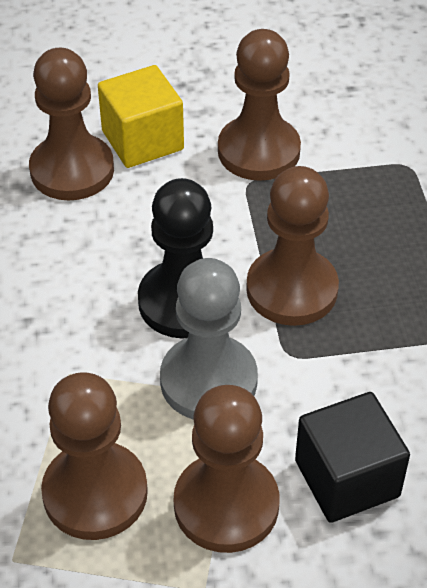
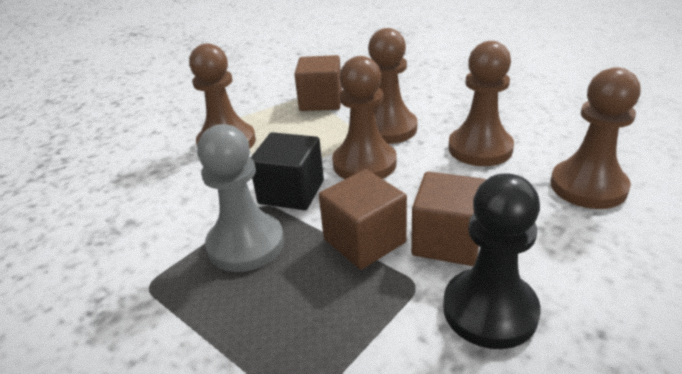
brown cube: 0 -> 3
yellow cube: 1 -> 0

